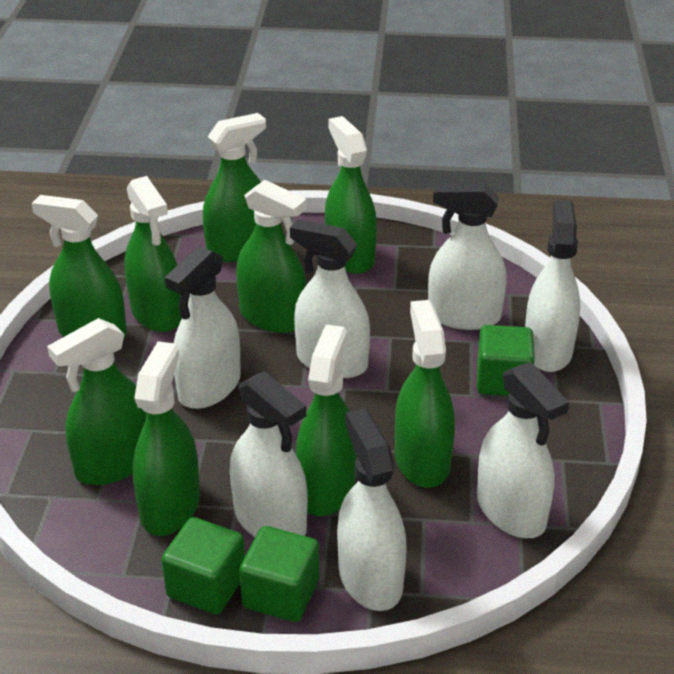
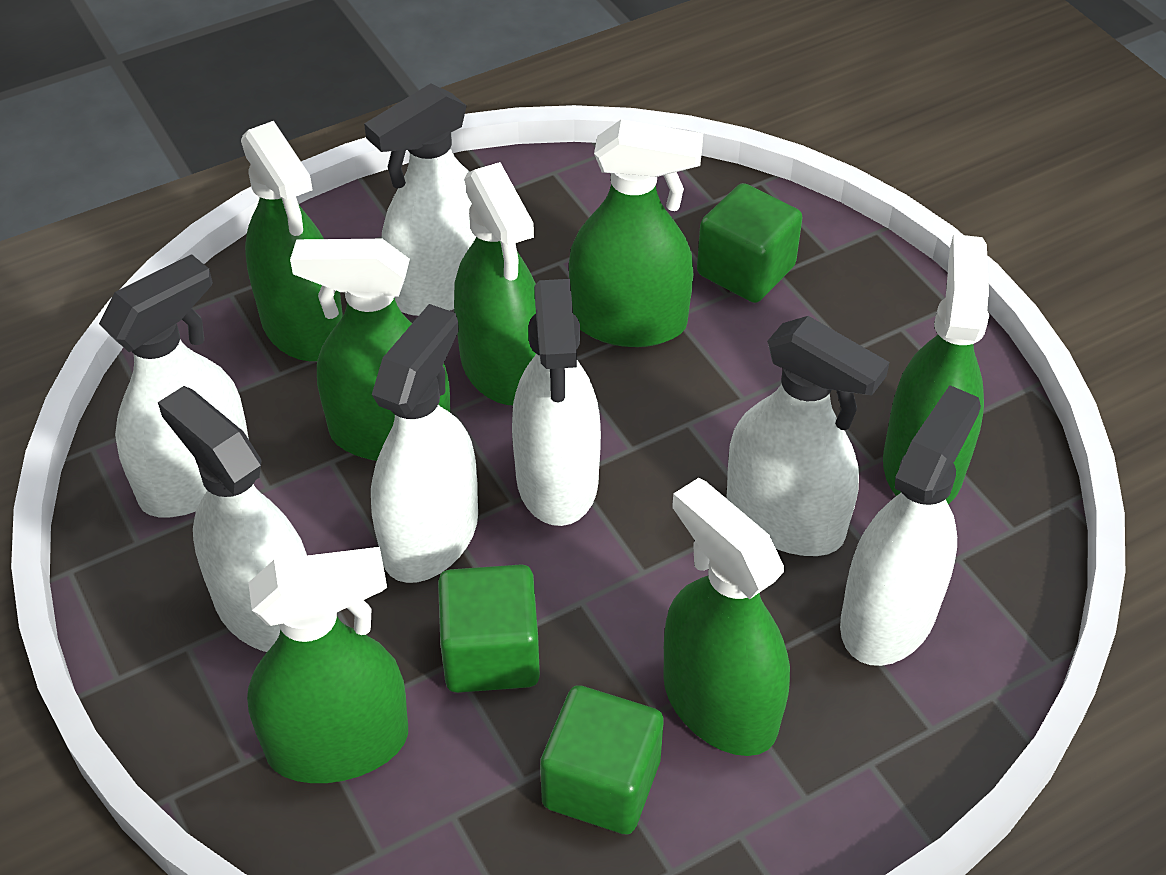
green spray bottle: 9 -> 7

